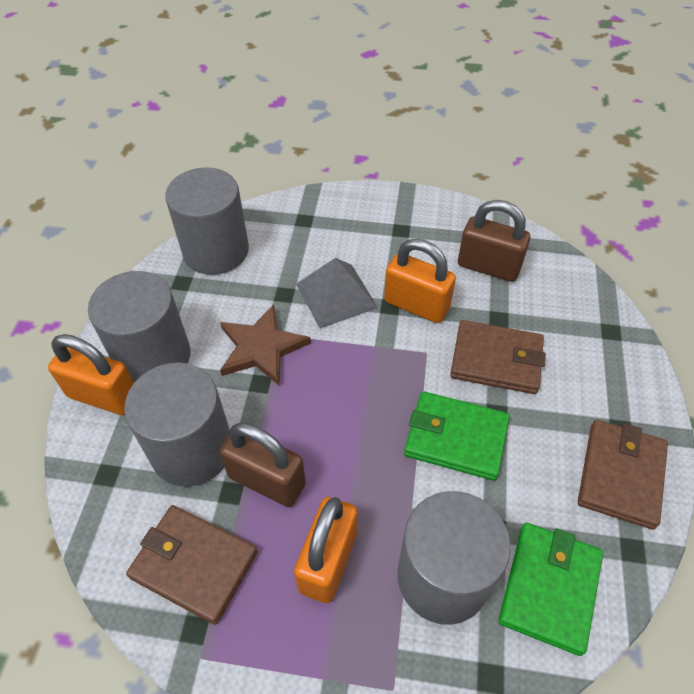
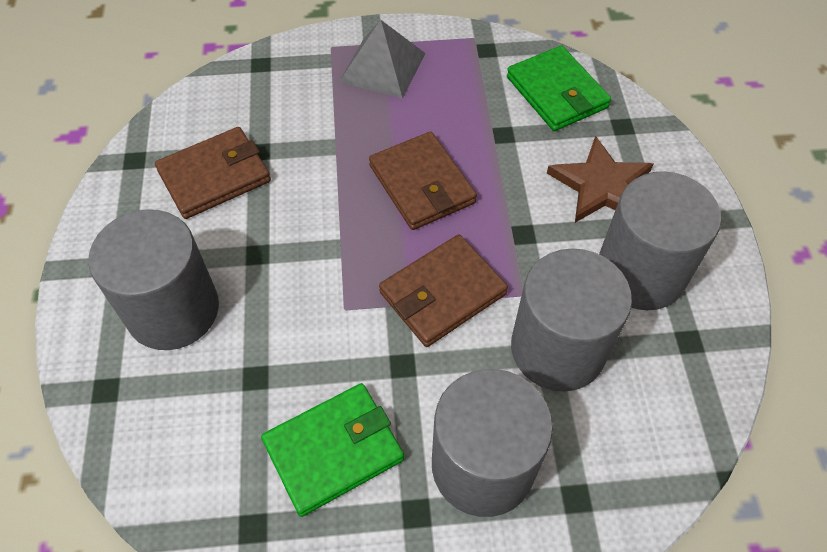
brown padlock: 2 -> 0
orange padlock: 3 -> 0

